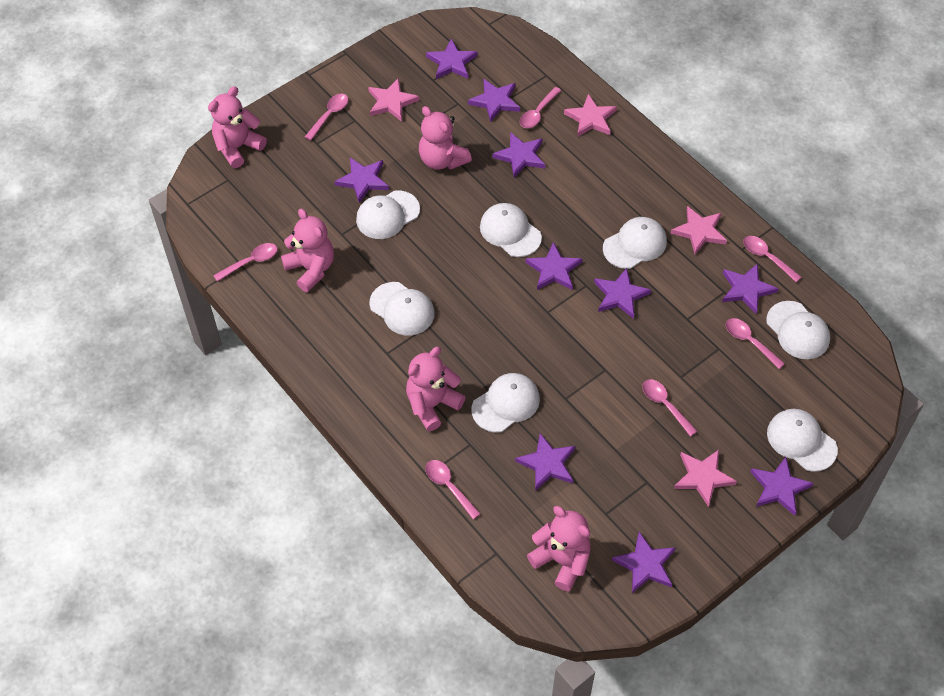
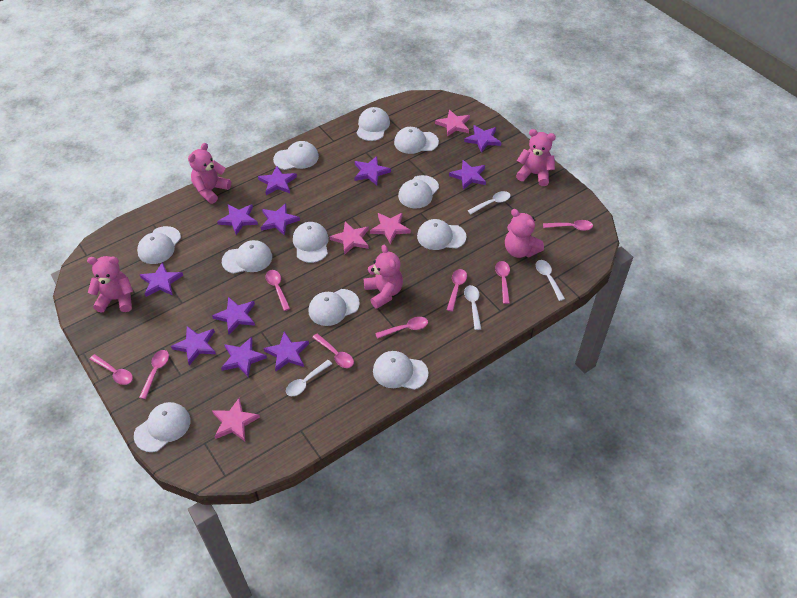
pink spoon: 7 -> 8
purple star: 10 -> 11
white cap: 7 -> 11
white spoon: 0 -> 4

